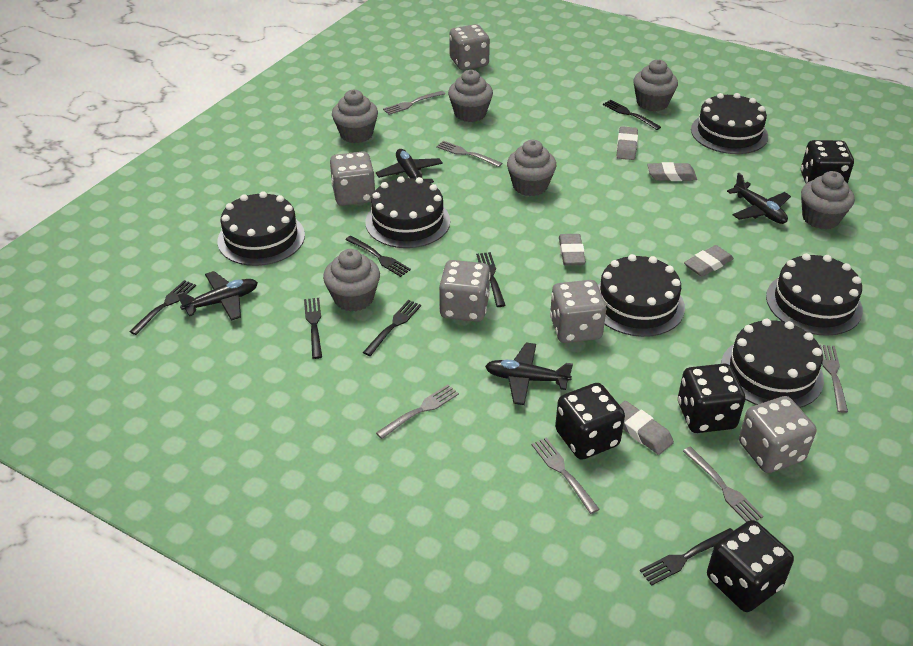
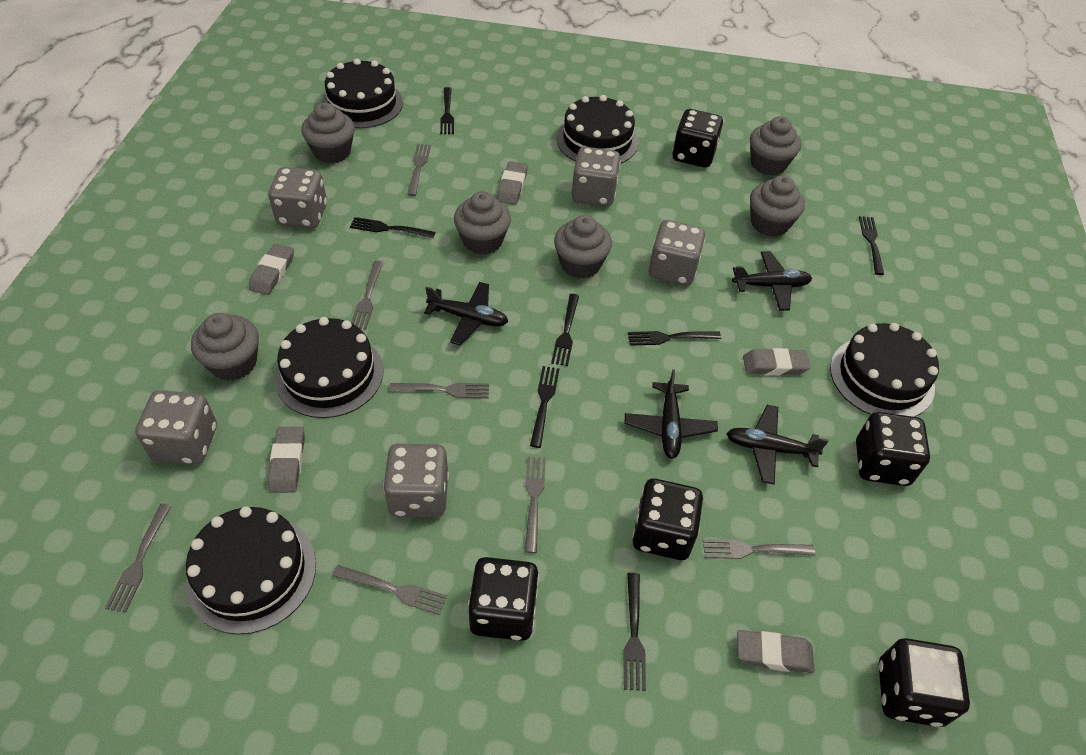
black cake: 6 -> 5
black dice: 4 -> 5
grey fork: 6 -> 7

